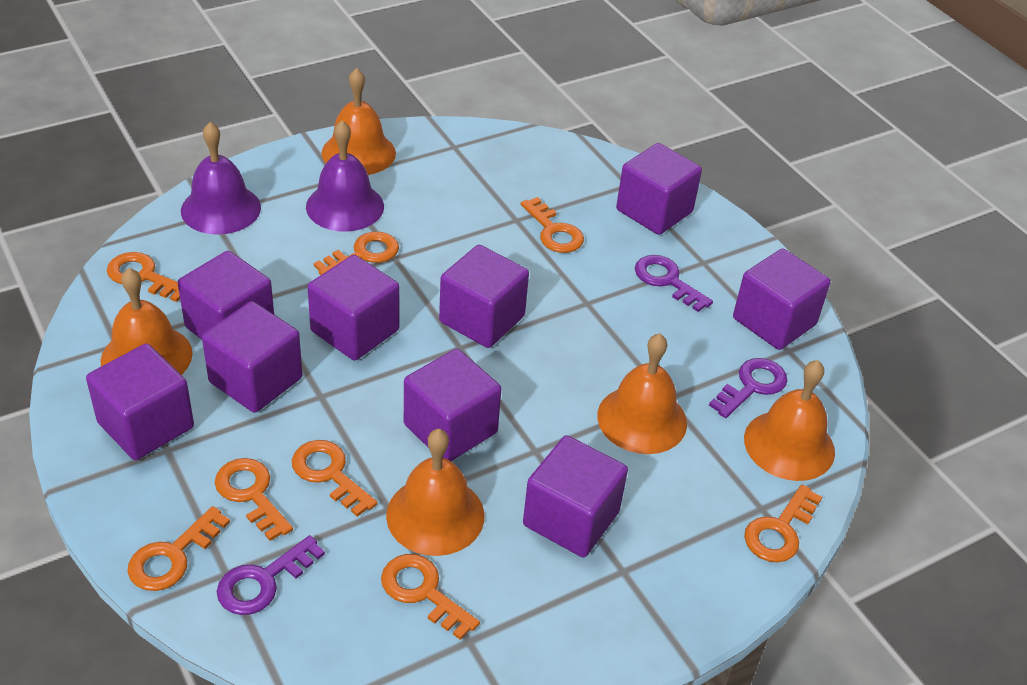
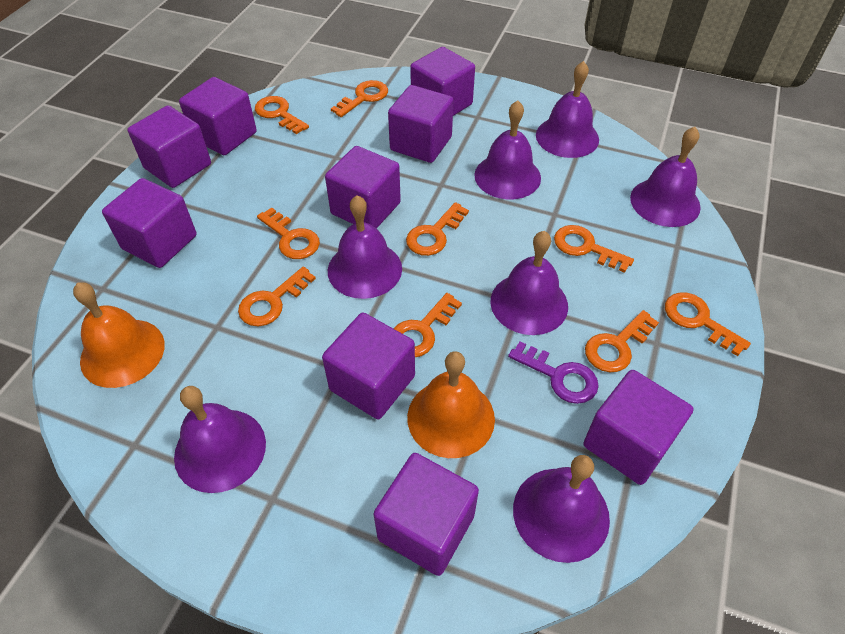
orange bell: 5 -> 2
orange key: 8 -> 9
purple bell: 2 -> 7
purple key: 3 -> 1

